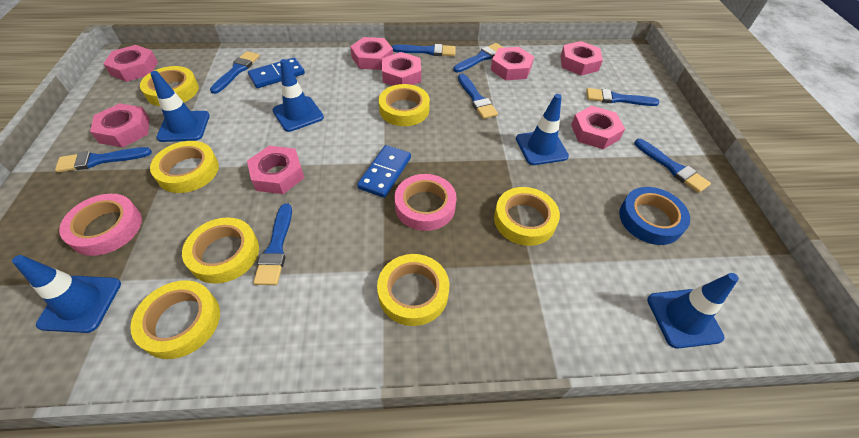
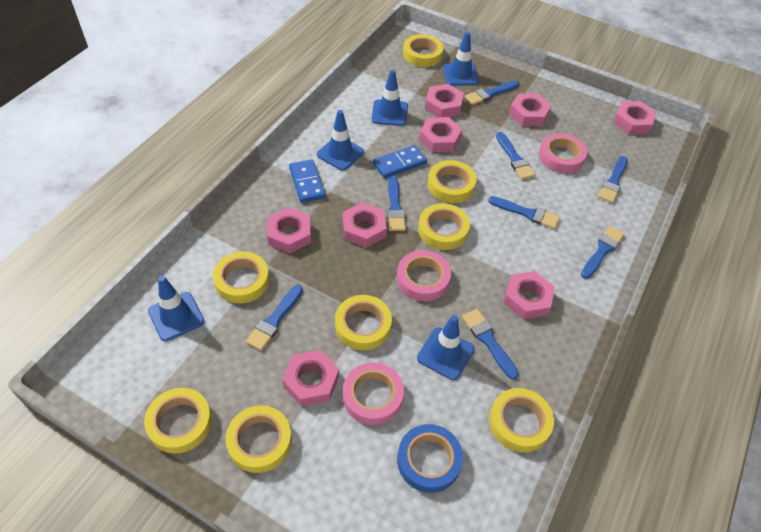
pink tape: 2 -> 3
yellow tape: 7 -> 8

